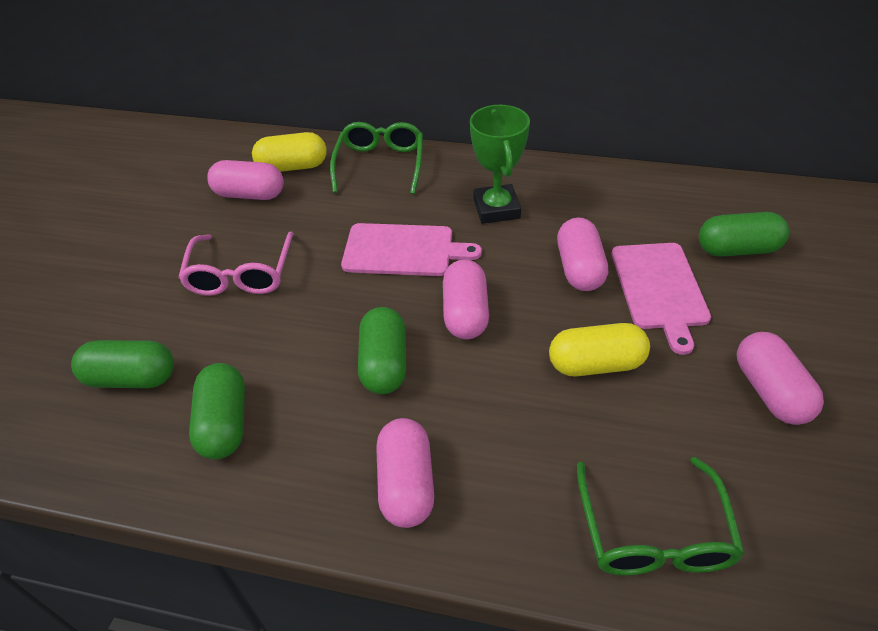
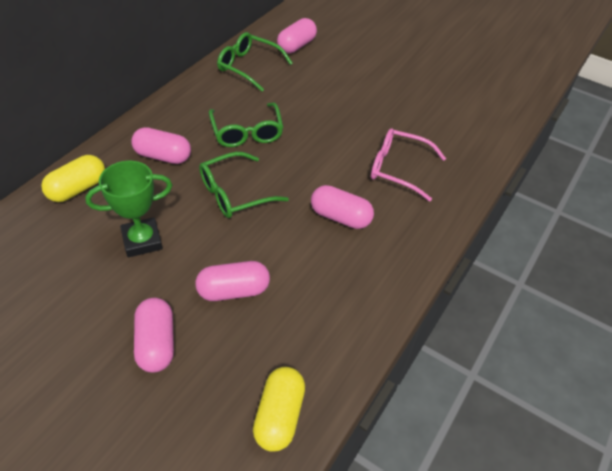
green capsule: 4 -> 0
green glasses: 2 -> 3
pink cutting board: 2 -> 0

